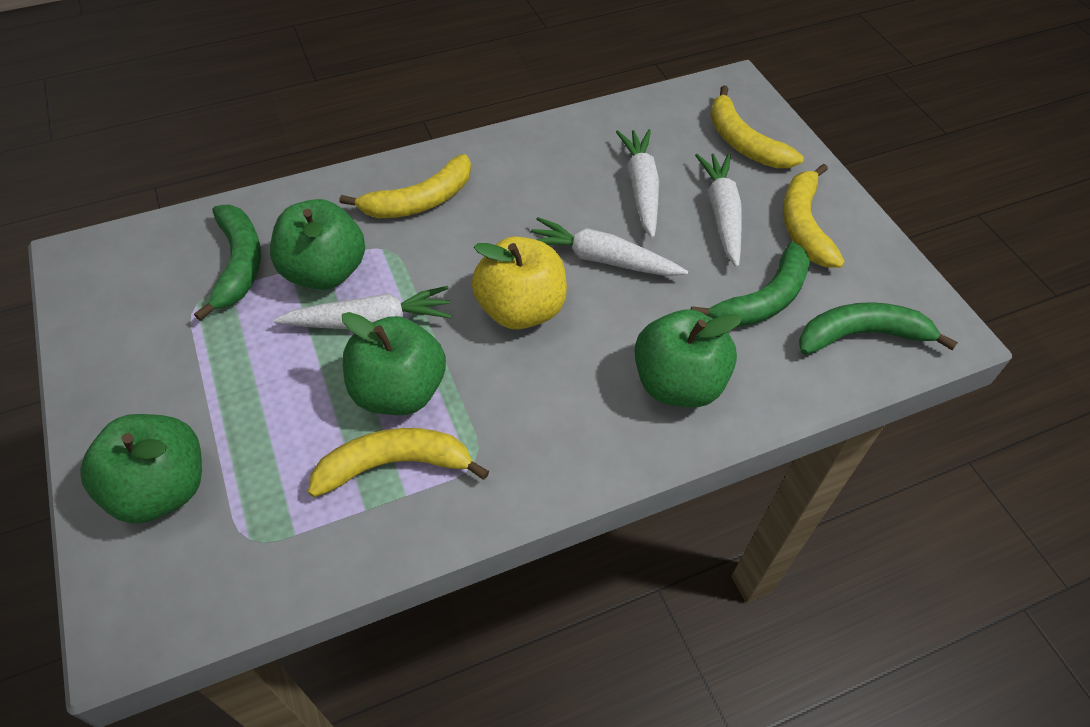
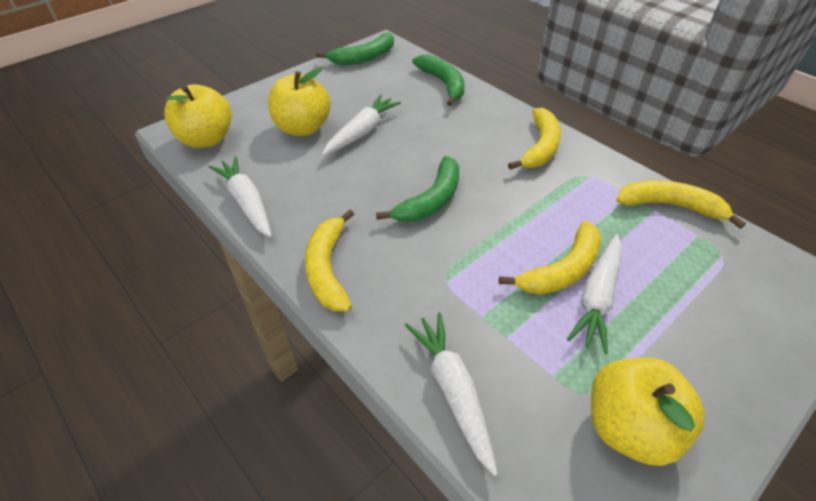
green apple: 4 -> 0
yellow apple: 1 -> 3

